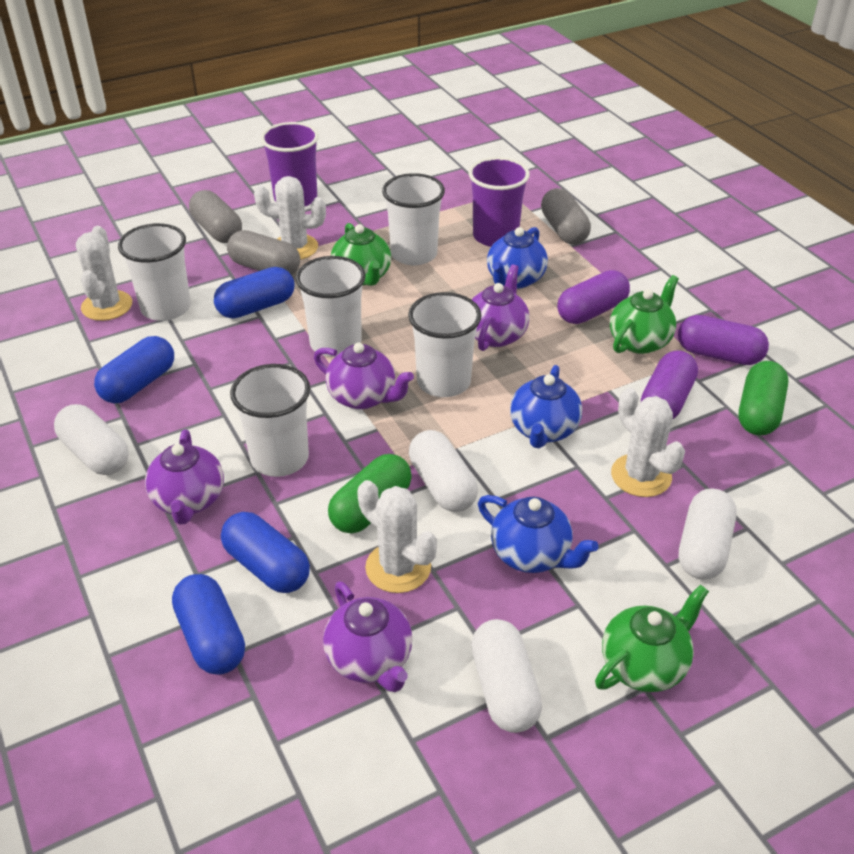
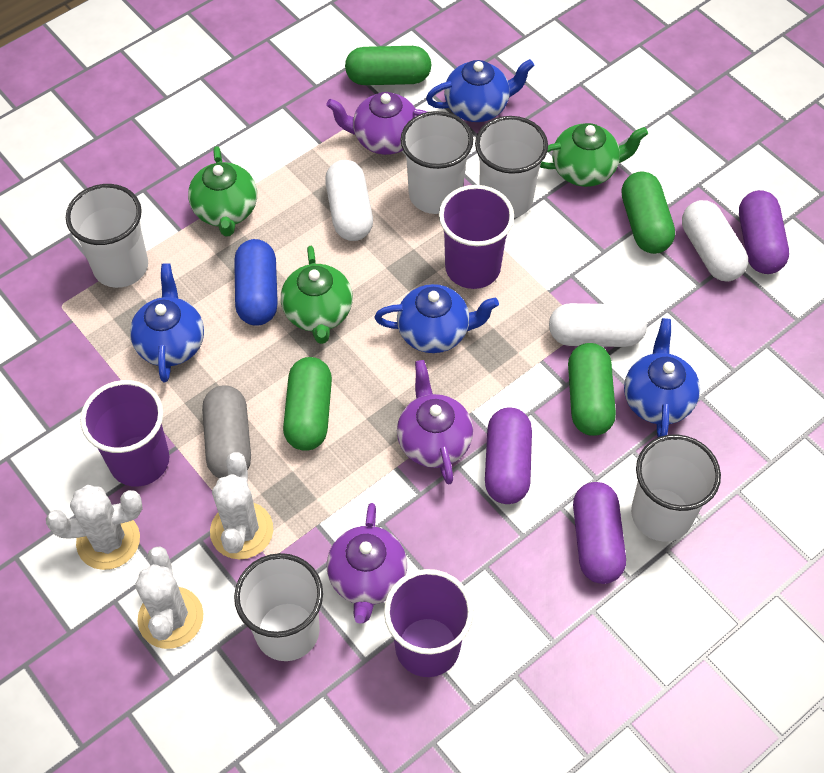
blue capsule: 4 -> 1
blue teapot: 3 -> 4
green capsule: 2 -> 4
grey capsule: 3 -> 1
purple cup: 2 -> 3
purple teapot: 4 -> 3
white cactus: 4 -> 3
white capsule: 4 -> 3

